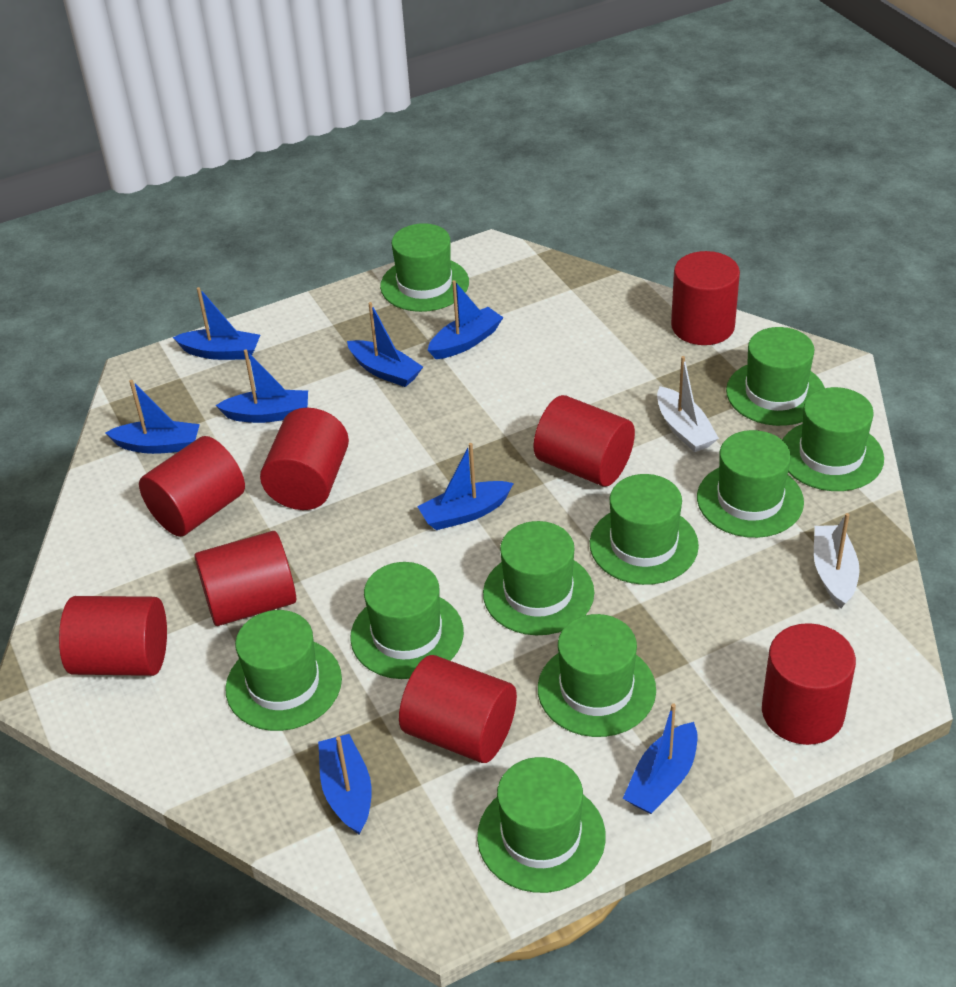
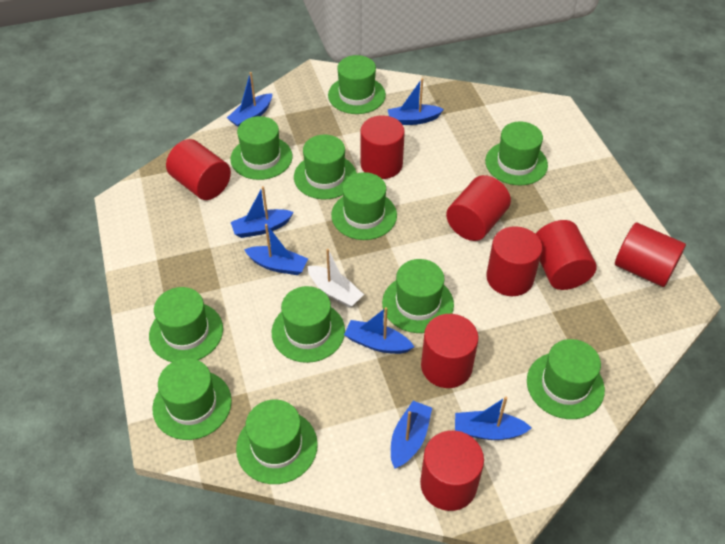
blue boat: 8 -> 7
green hat: 10 -> 11
white boat: 2 -> 1

